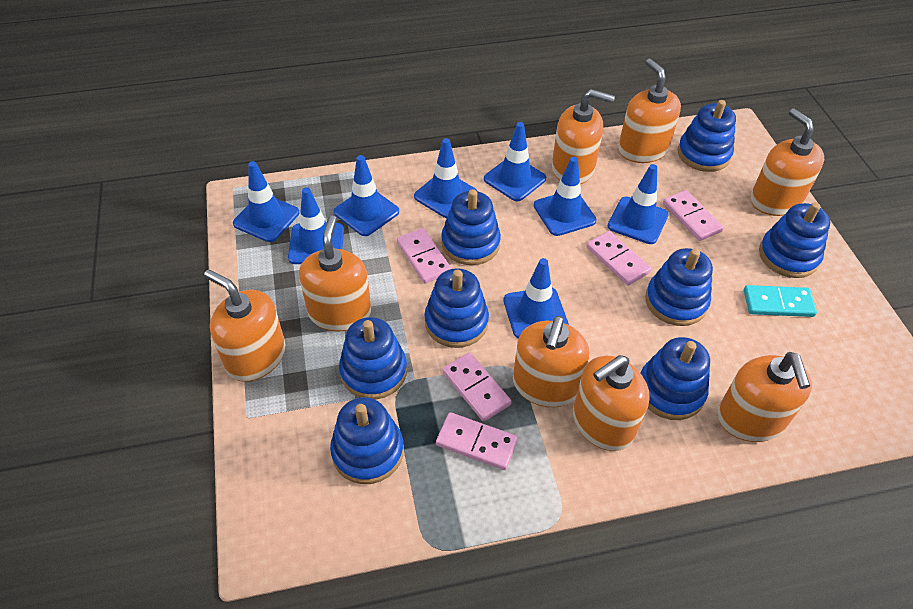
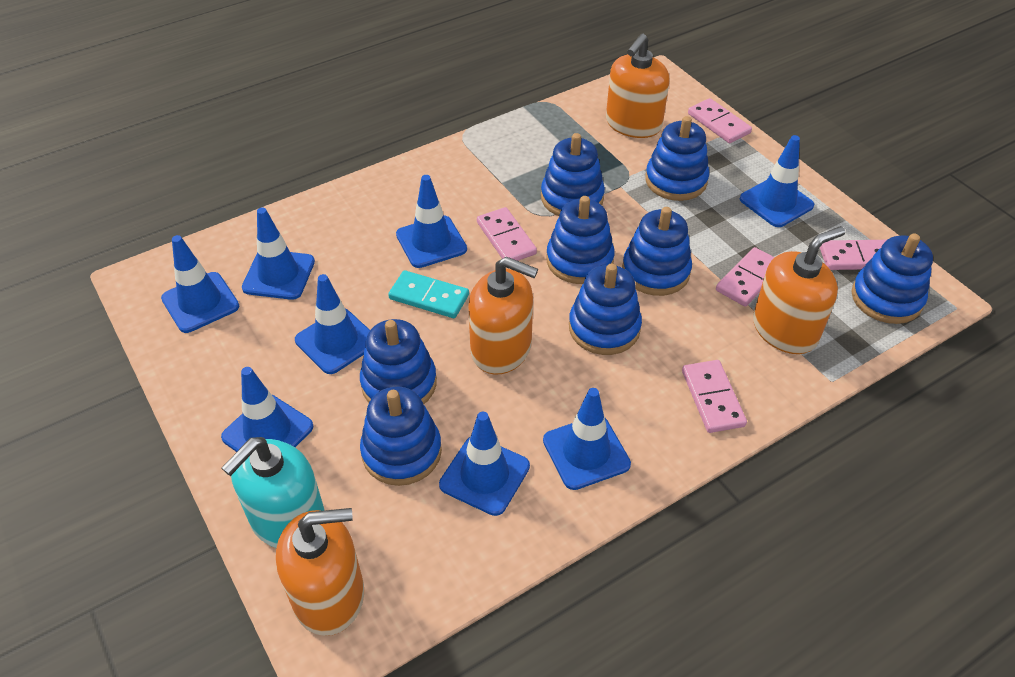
orange soap dispenser: 8 -> 4
turquoise soap dispenser: 0 -> 1

